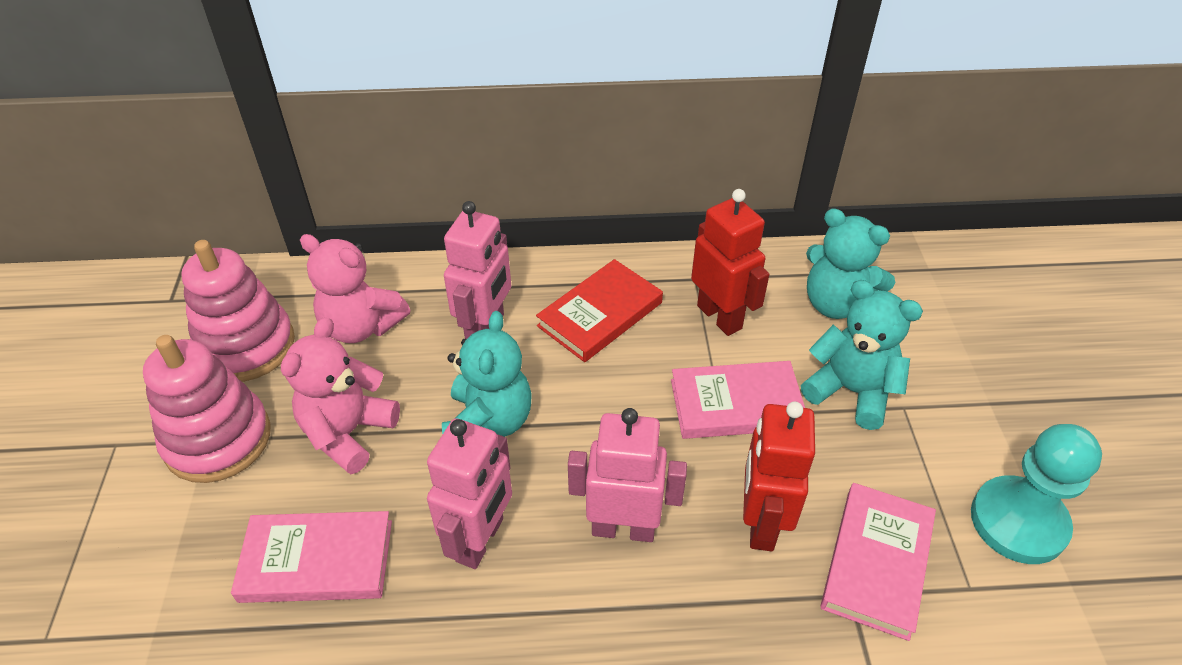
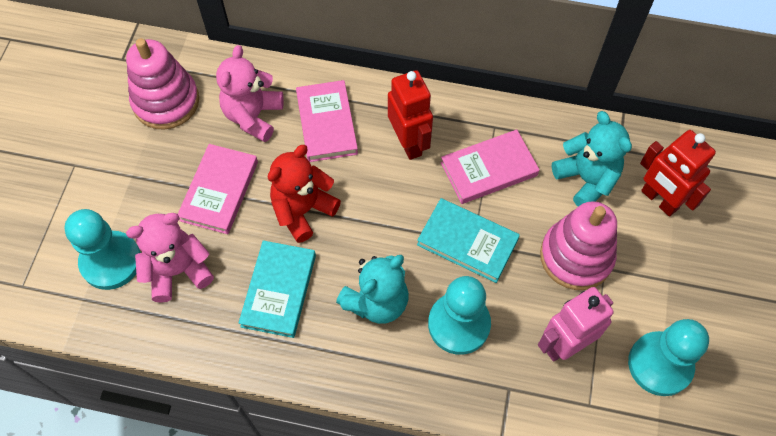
pink robot: 3 -> 1
red book: 1 -> 0
red teddy bear: 0 -> 1
turquoise book: 0 -> 2
turquoise pawn: 1 -> 3
turquoise teddy bear: 3 -> 2

